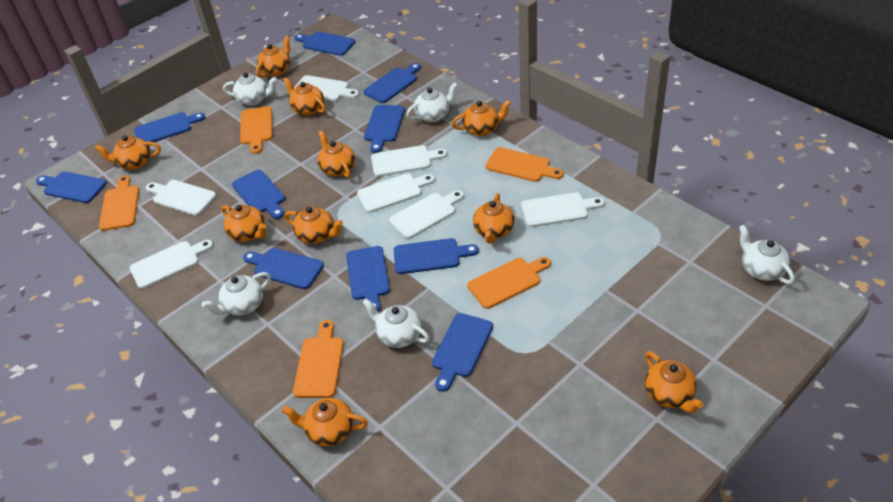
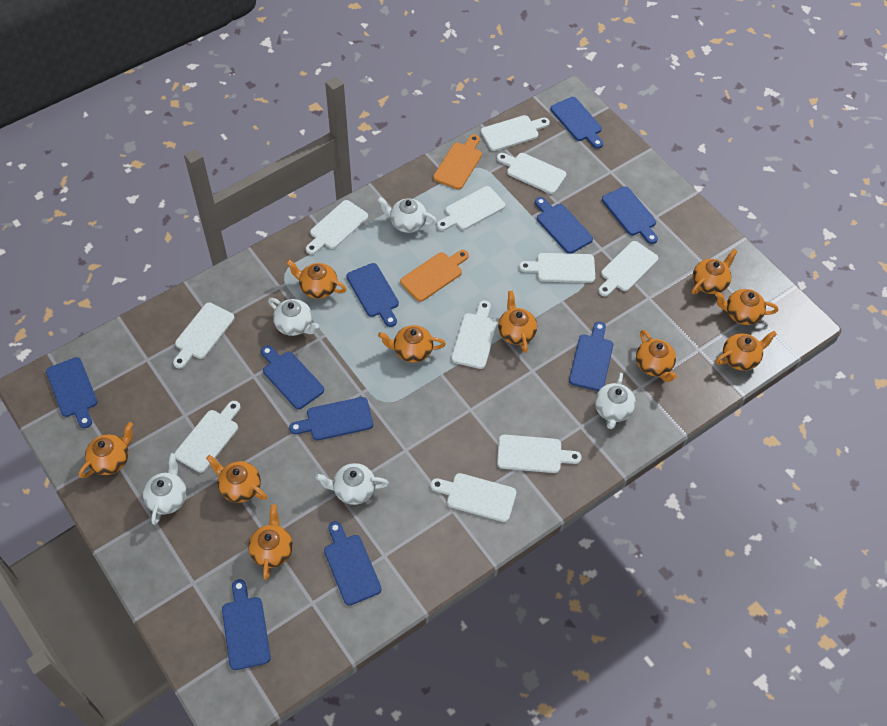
orange cutting board: 5 -> 2
white cutting board: 7 -> 11

